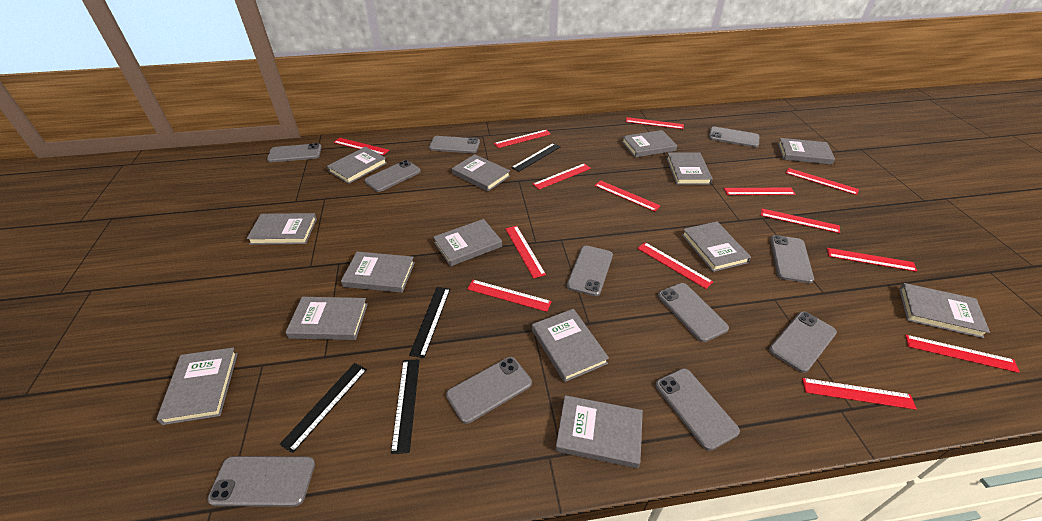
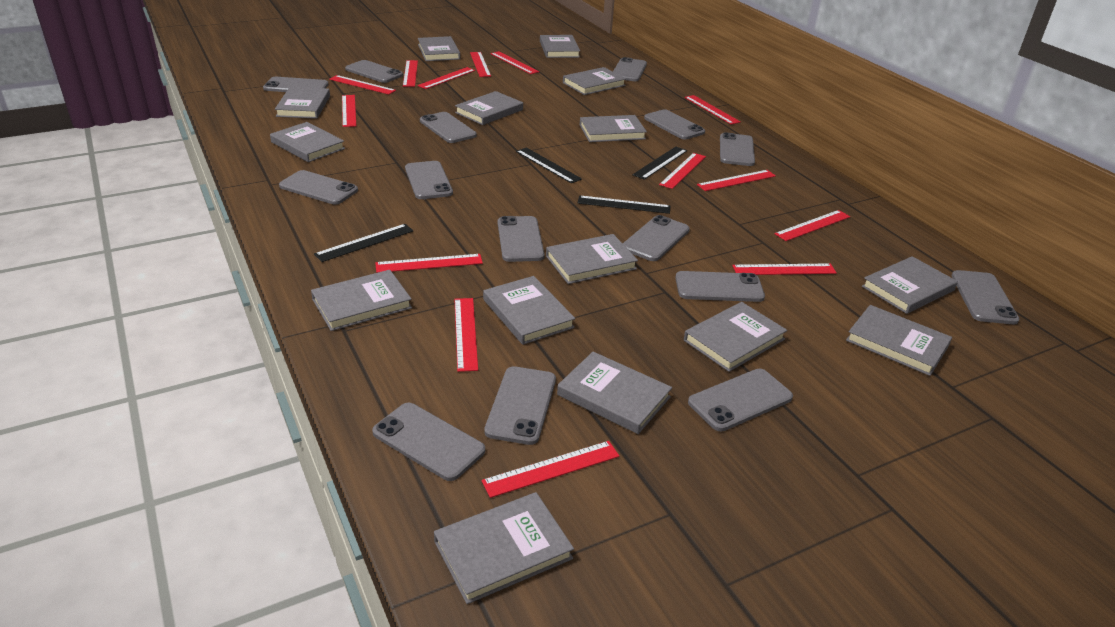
grey book: 14 -> 15
grey phone: 11 -> 15

